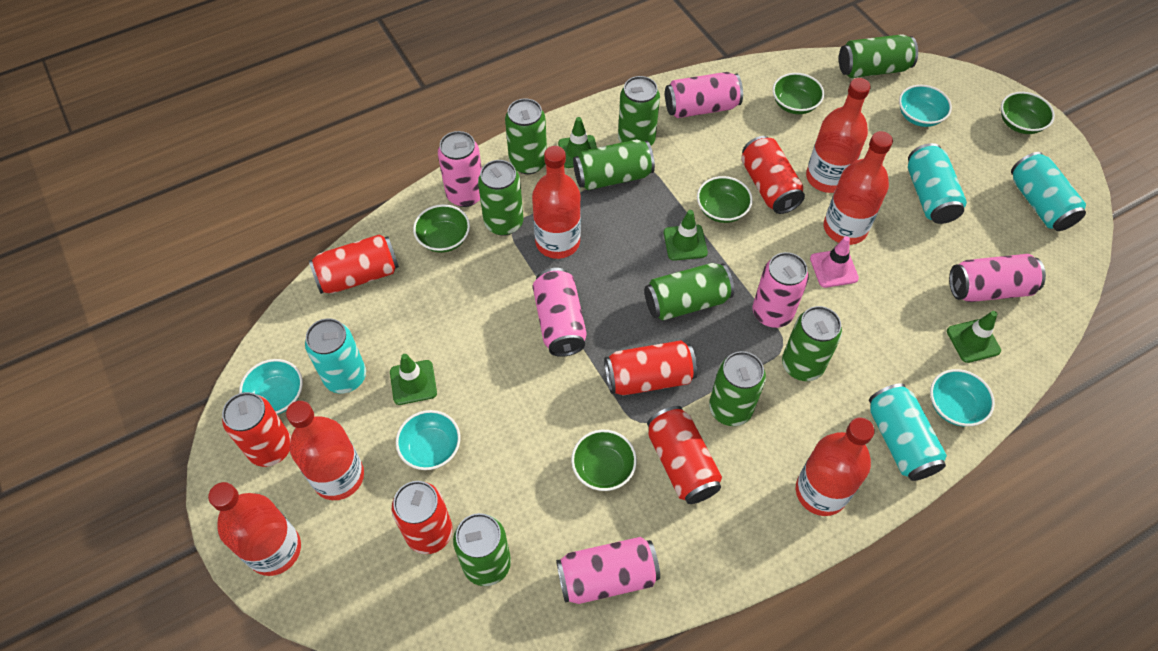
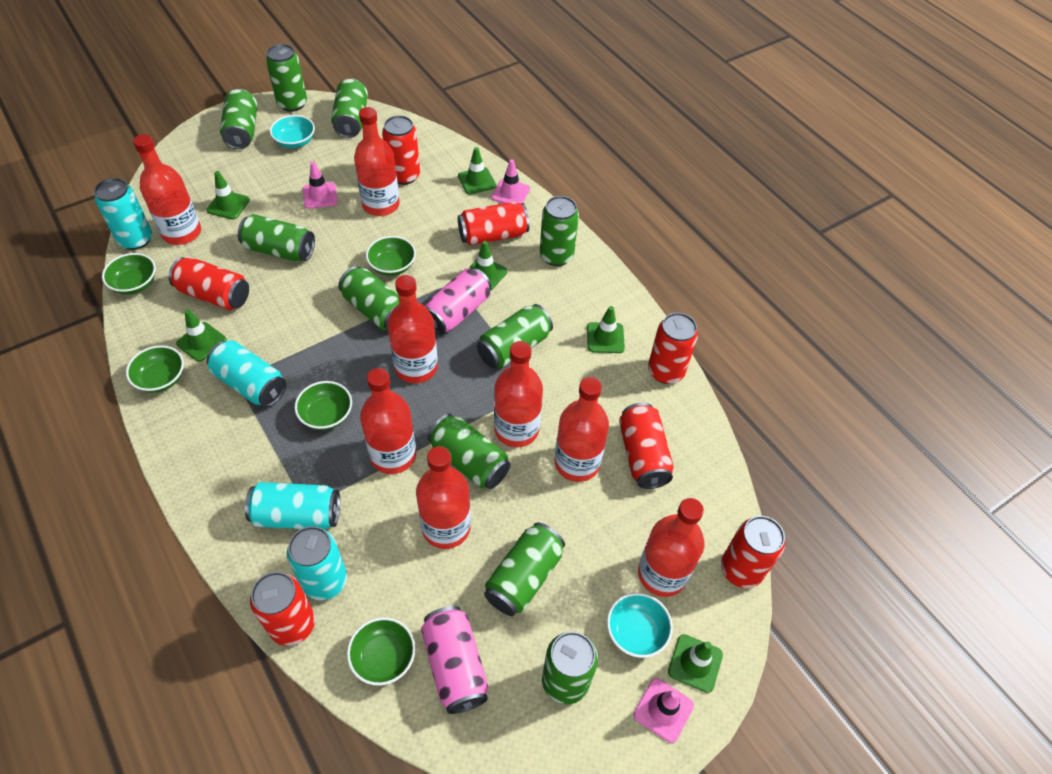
green can: 9 -> 10
green traffic cone: 4 -> 6
pink can: 6 -> 2
pink traffic cone: 1 -> 3
red bottle: 6 -> 8
red can: 6 -> 7
turquoise bowl: 4 -> 2

